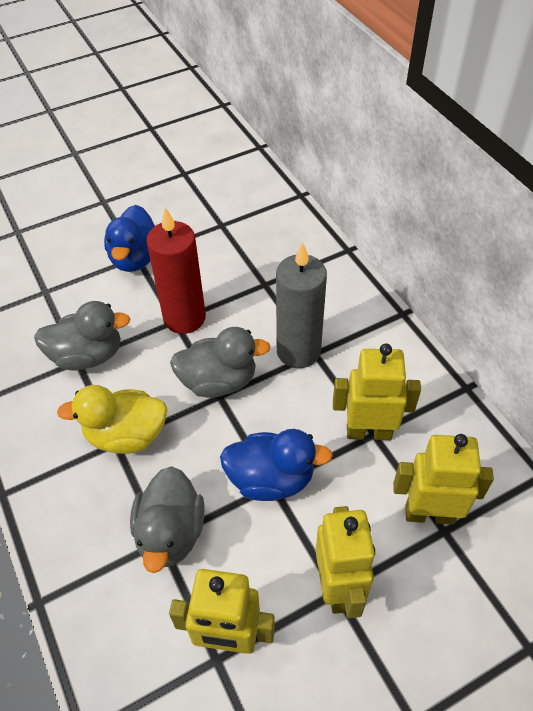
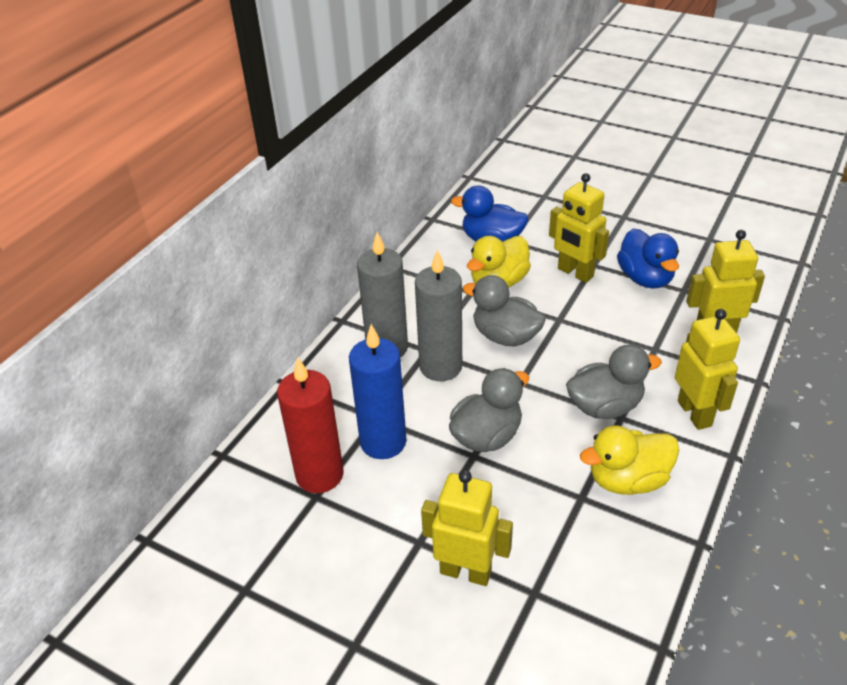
blue candle: 0 -> 1
grey candle: 1 -> 2
yellow duck: 1 -> 2

